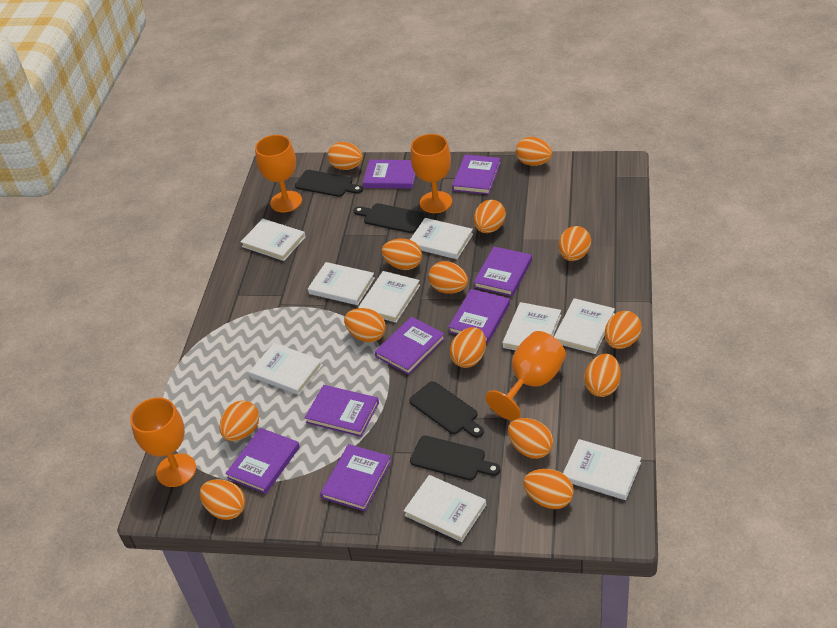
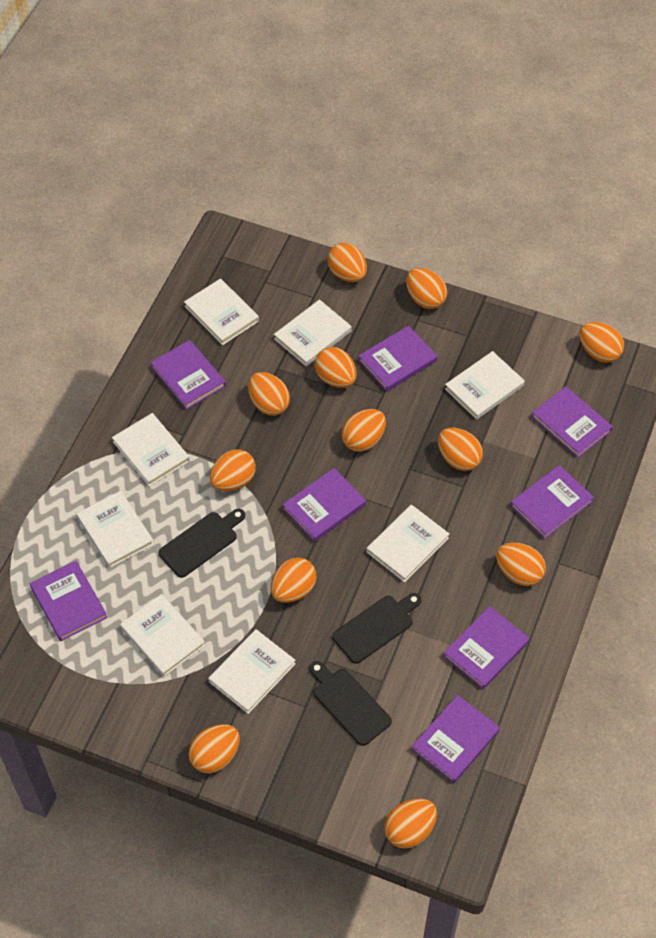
black cutting board: 4 -> 3
orange egg: 14 -> 12
orange goblet: 4 -> 0
white book: 9 -> 8

